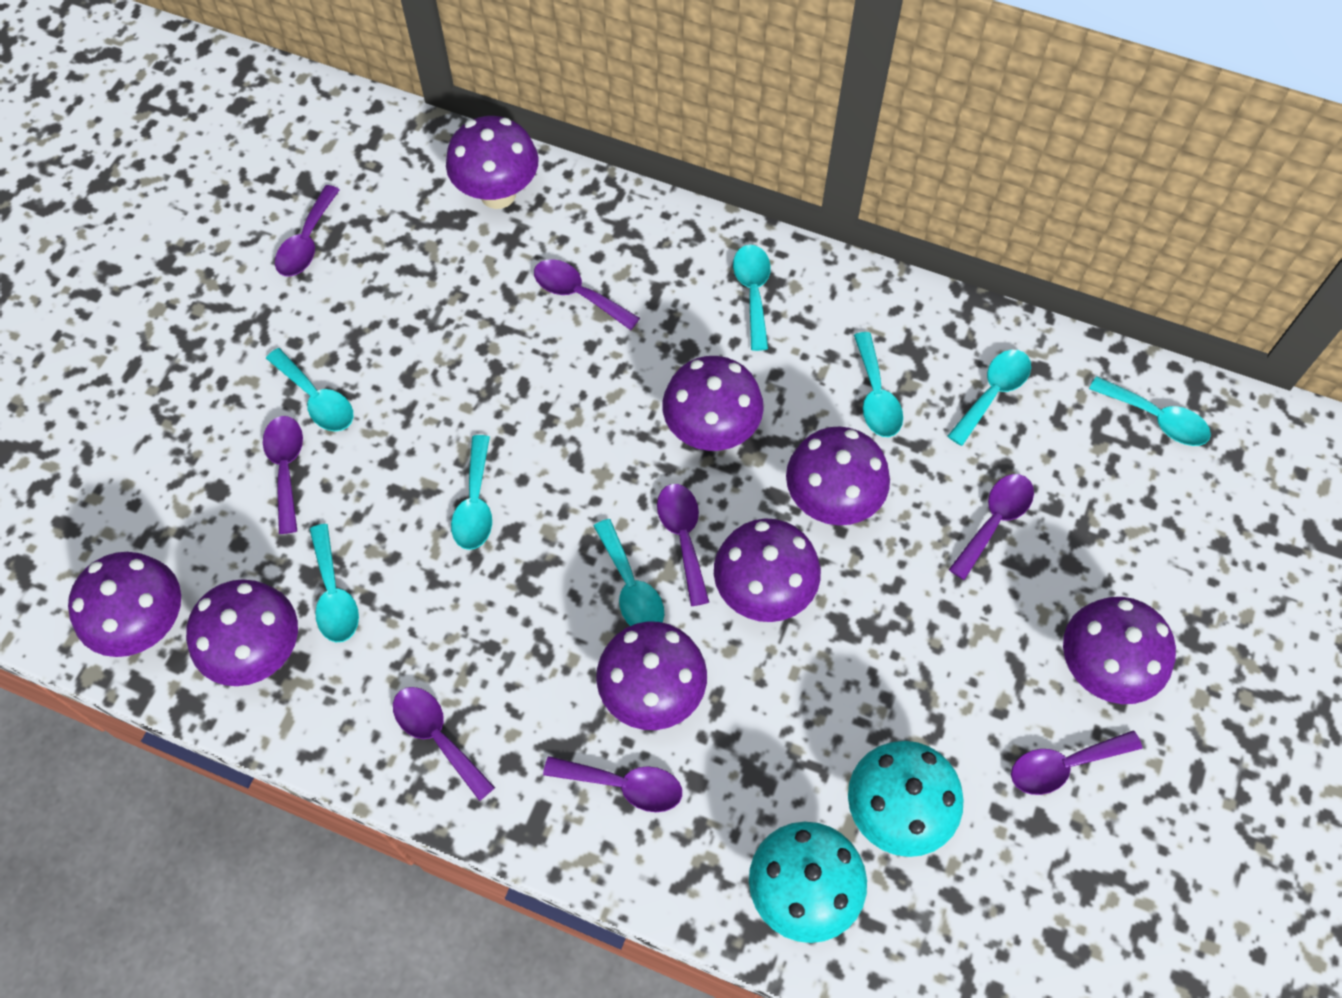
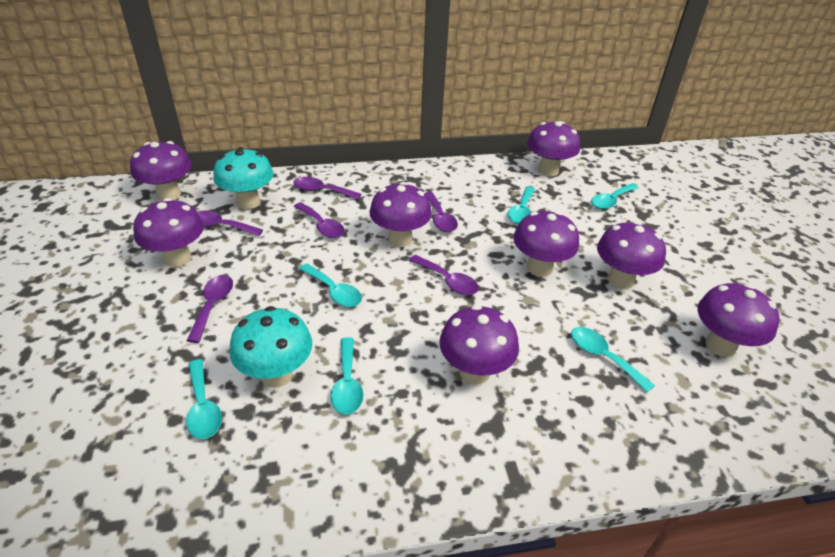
purple spoon: 8 -> 6
turquoise spoon: 8 -> 6

